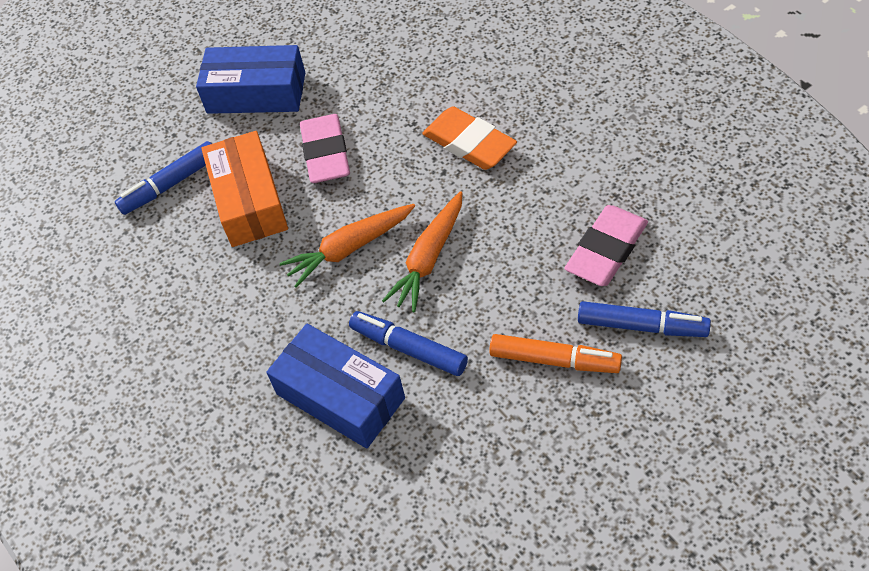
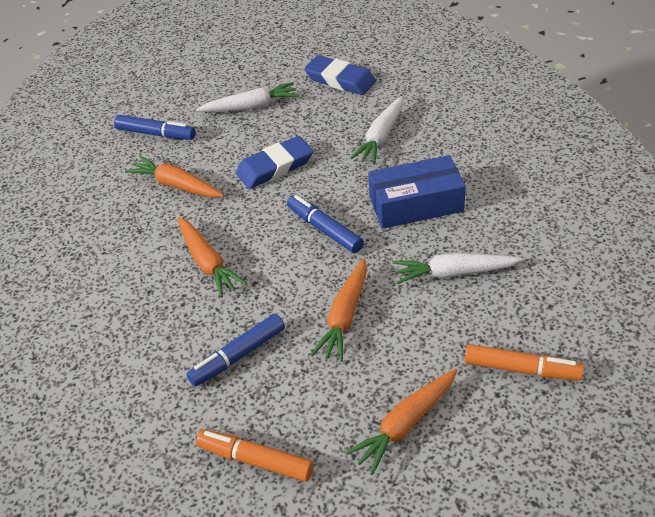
blue box: 2 -> 1
blue eraser: 0 -> 2
orange box: 1 -> 0
orange carrot: 2 -> 4
orange eraser: 1 -> 0
orange marker: 1 -> 2
pink eraser: 2 -> 0
white carrot: 0 -> 3

